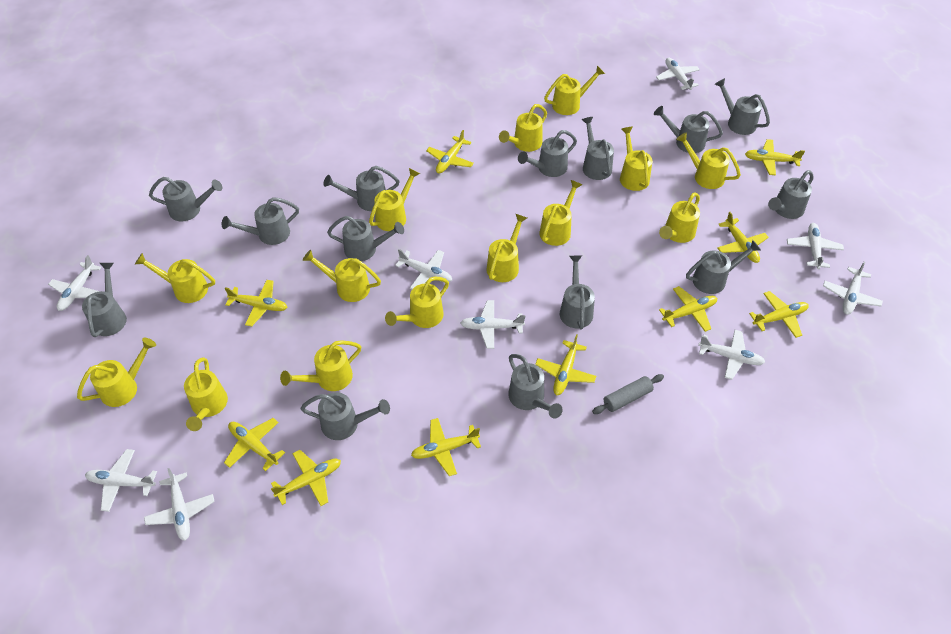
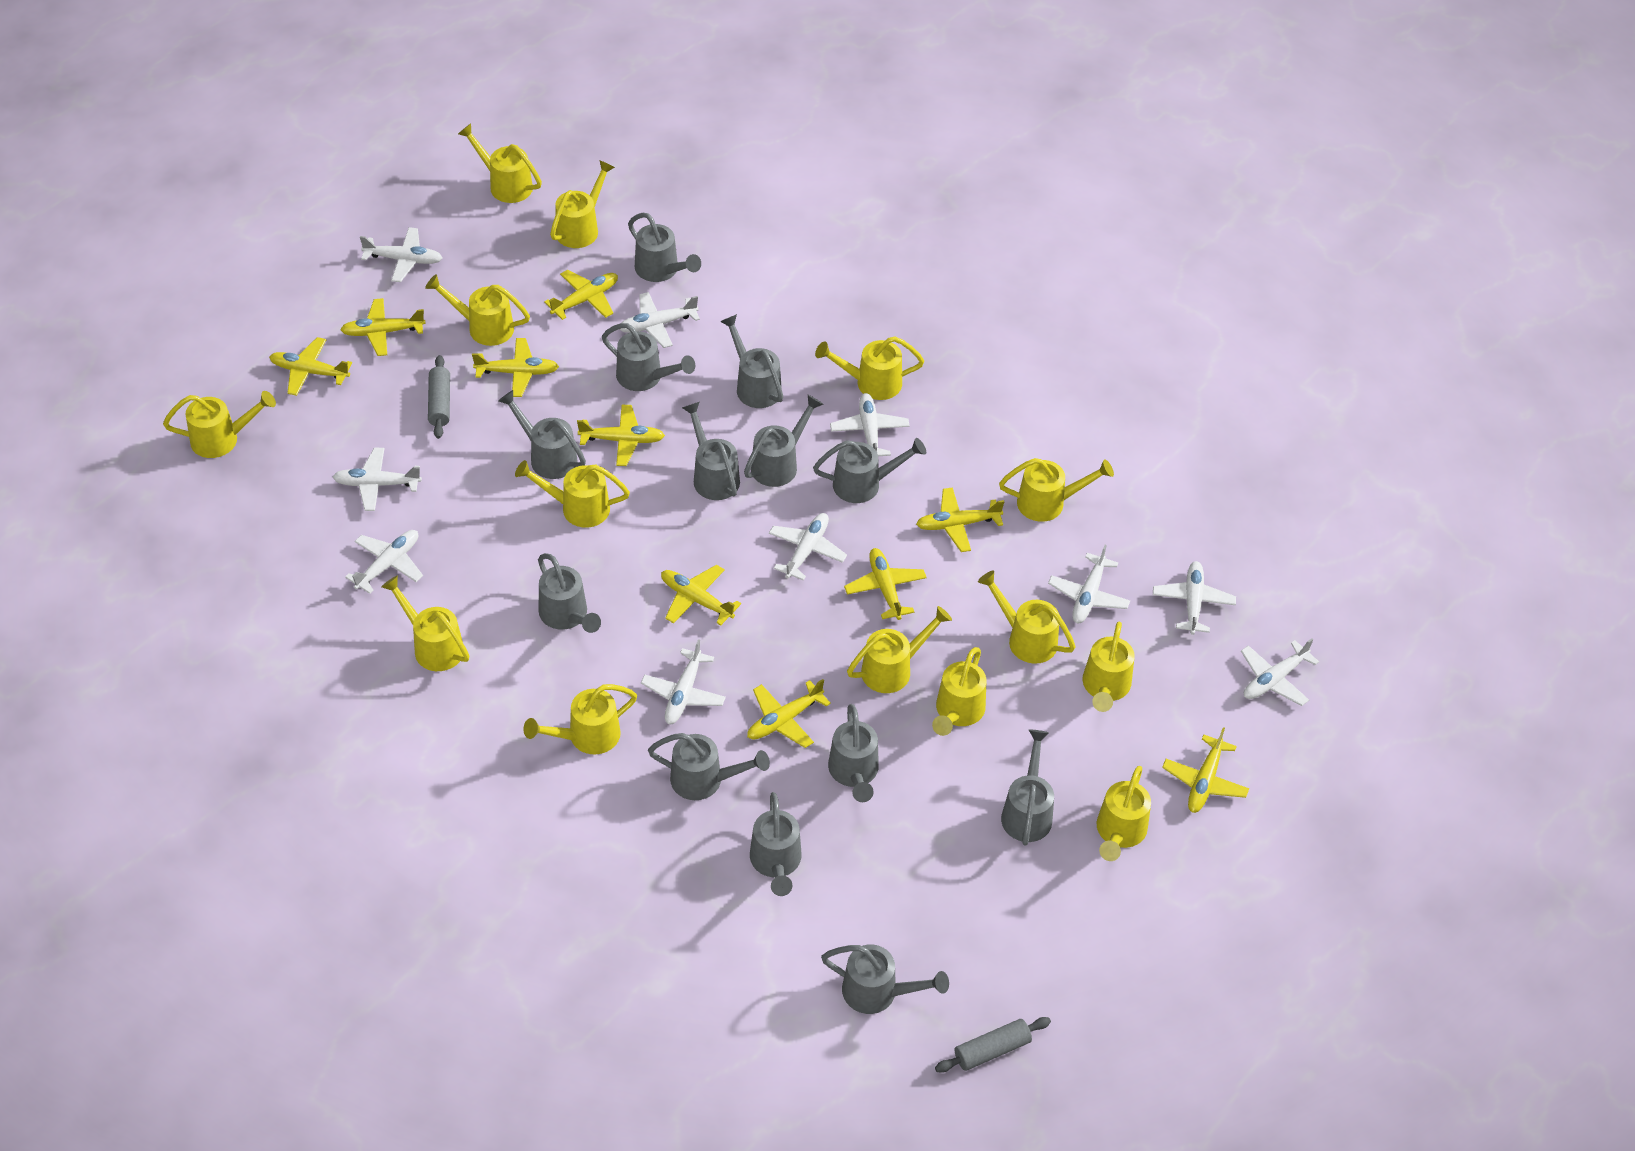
grey rolling pin: 1 -> 2
grey watering can: 14 -> 13
white plane: 9 -> 10

